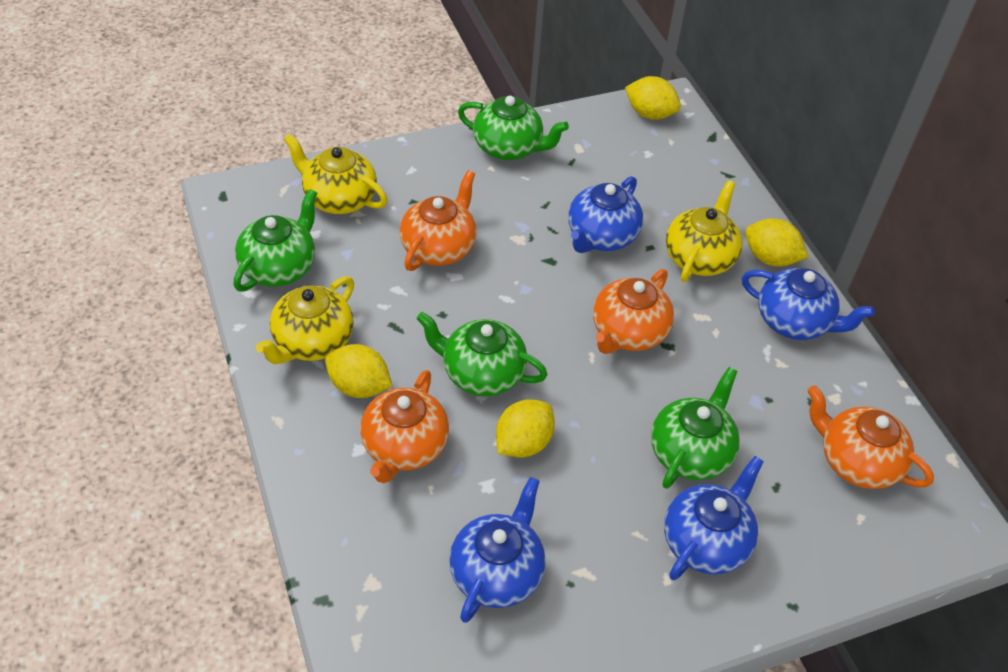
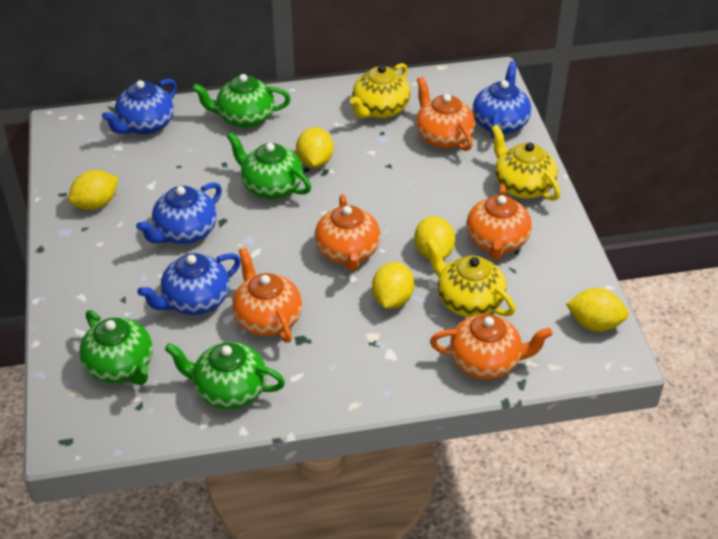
orange teapot: 4 -> 5
yellow lemon: 4 -> 5

